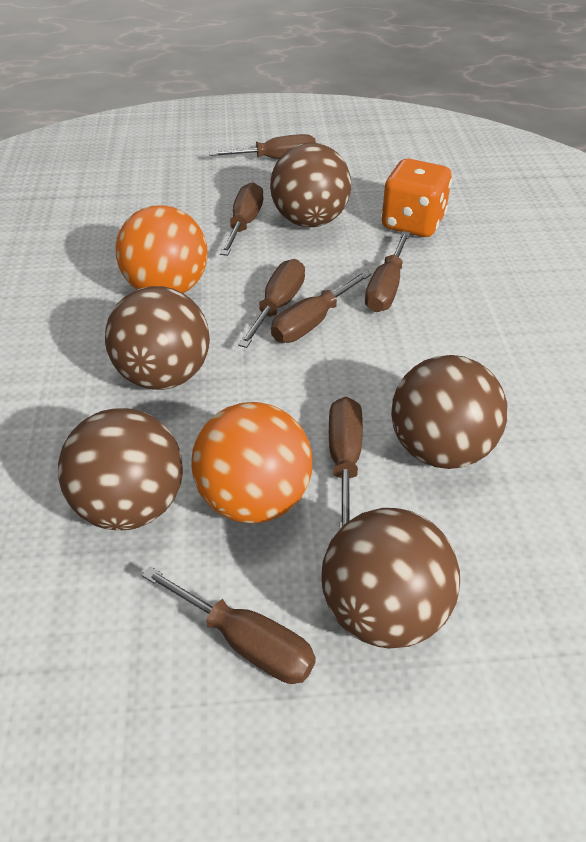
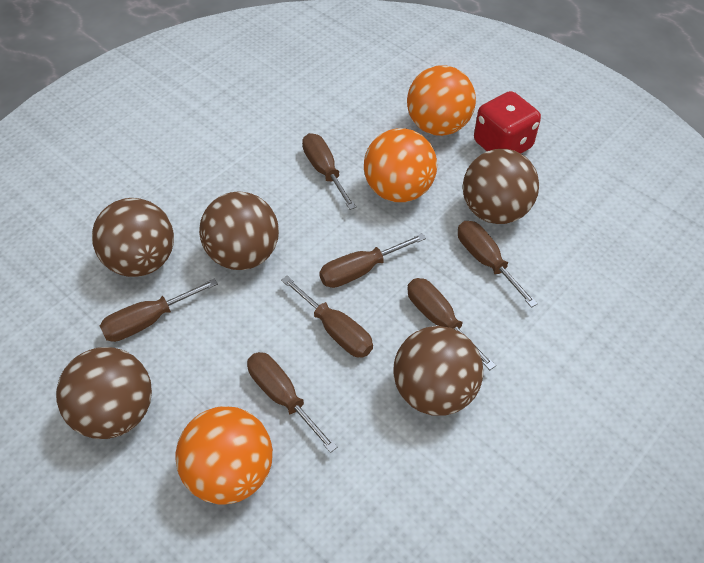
orange ball: 2 -> 3
orange dice: 1 -> 0
red dice: 0 -> 1

